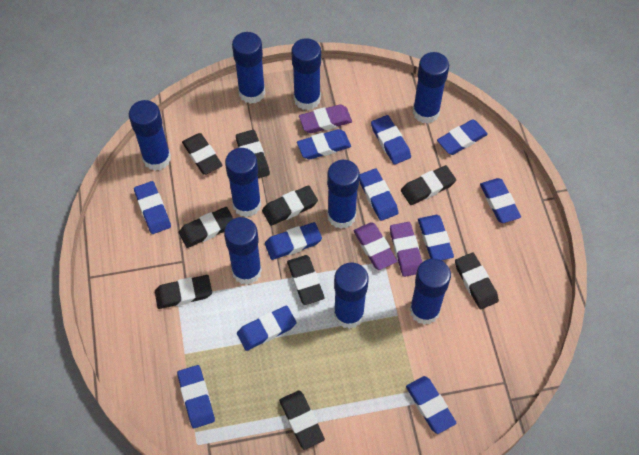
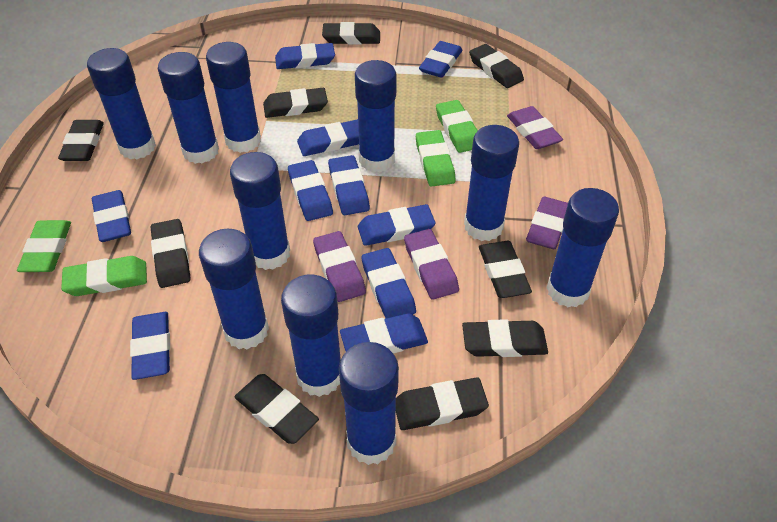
blue eraser: 11 -> 10
blue glue stick: 9 -> 10
green eraser: 0 -> 4
purple eraser: 3 -> 4

